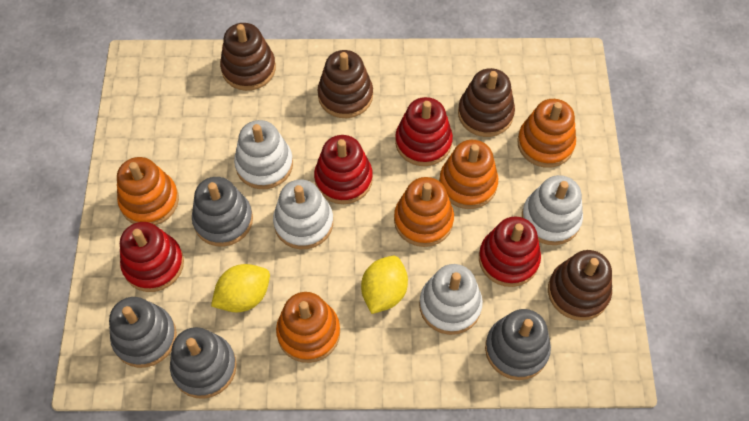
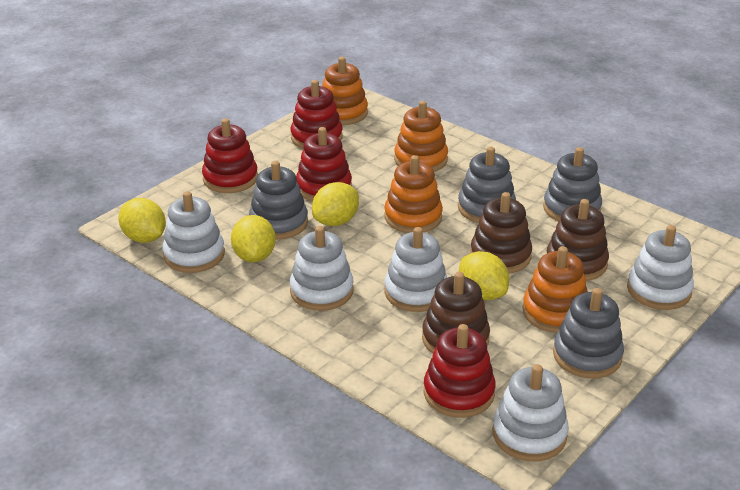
brown stacking toy: 4 -> 3
orange stacking toy: 5 -> 4
white stacking toy: 4 -> 5
yellow lemon: 2 -> 4

